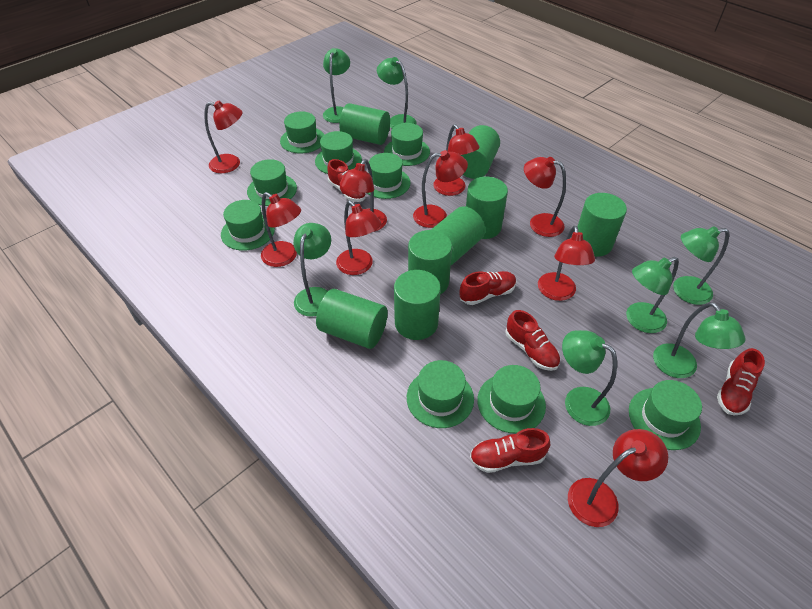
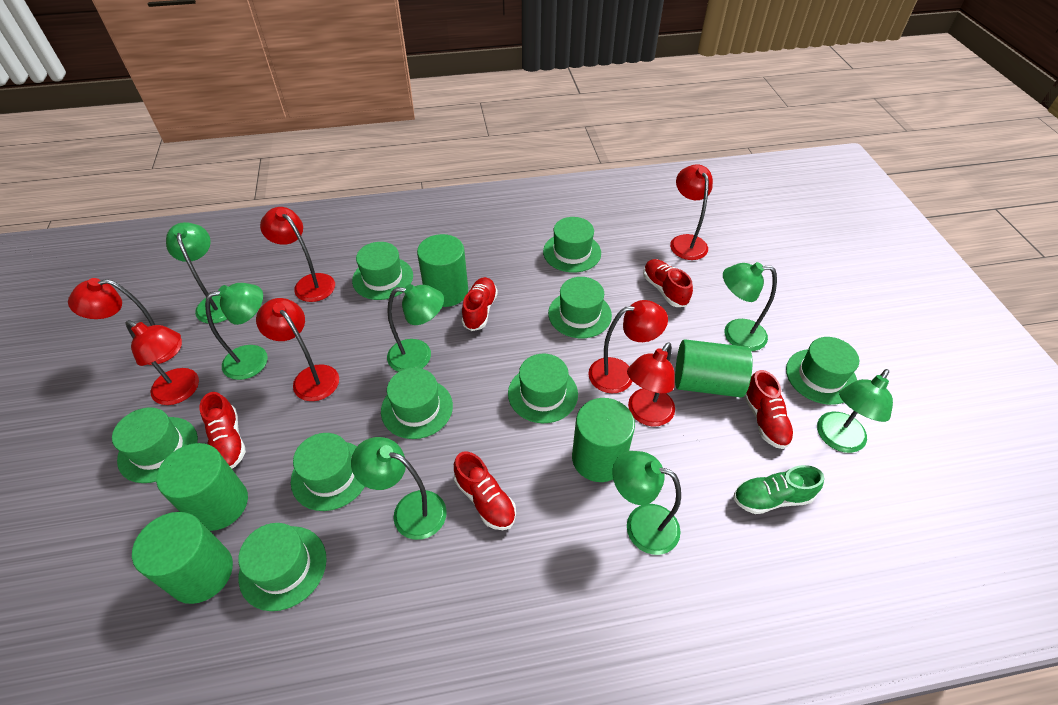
green cylinder: 8 -> 5
green shoe: 0 -> 1
red lamp: 9 -> 7

